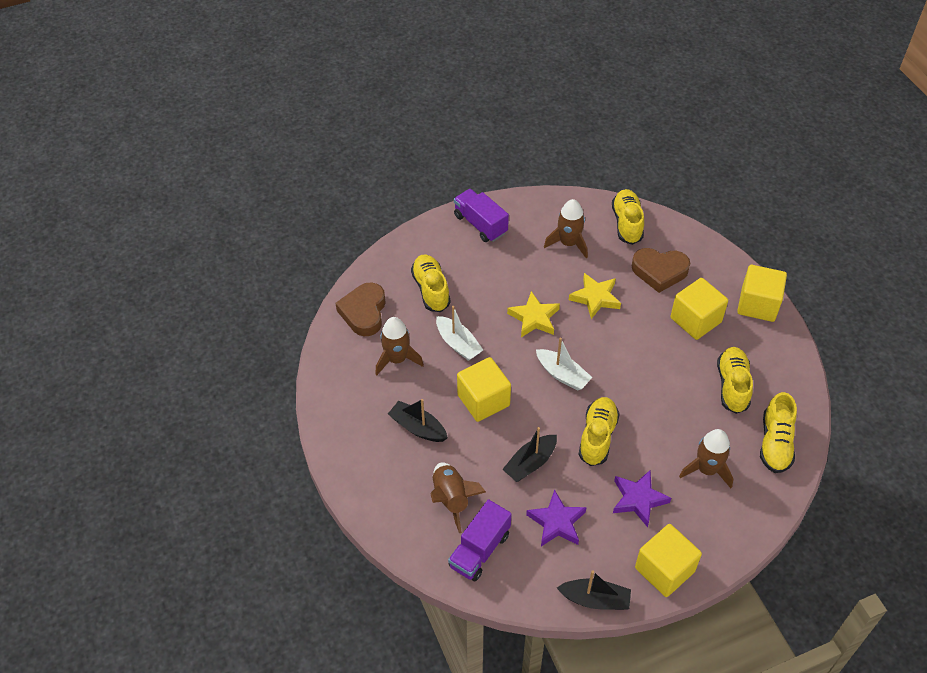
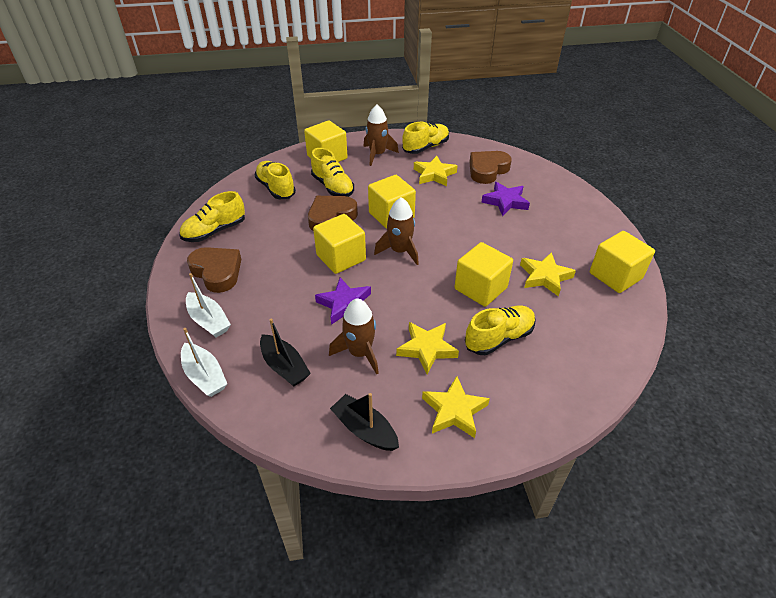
black boat: 3 -> 2
brown heart: 2 -> 3
brown rocket: 4 -> 3
purple truck: 2 -> 0
yellow cube: 4 -> 5
yellow star: 2 -> 4

